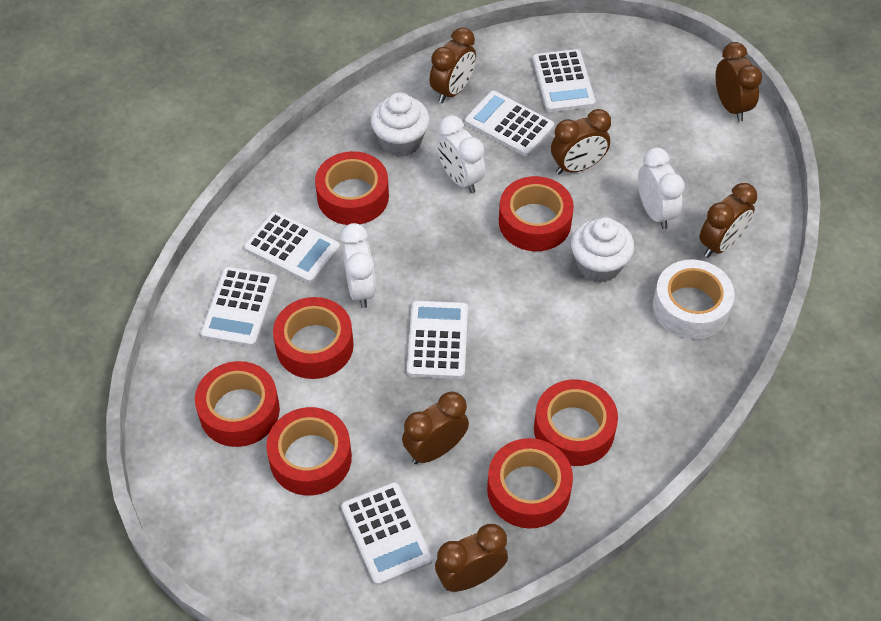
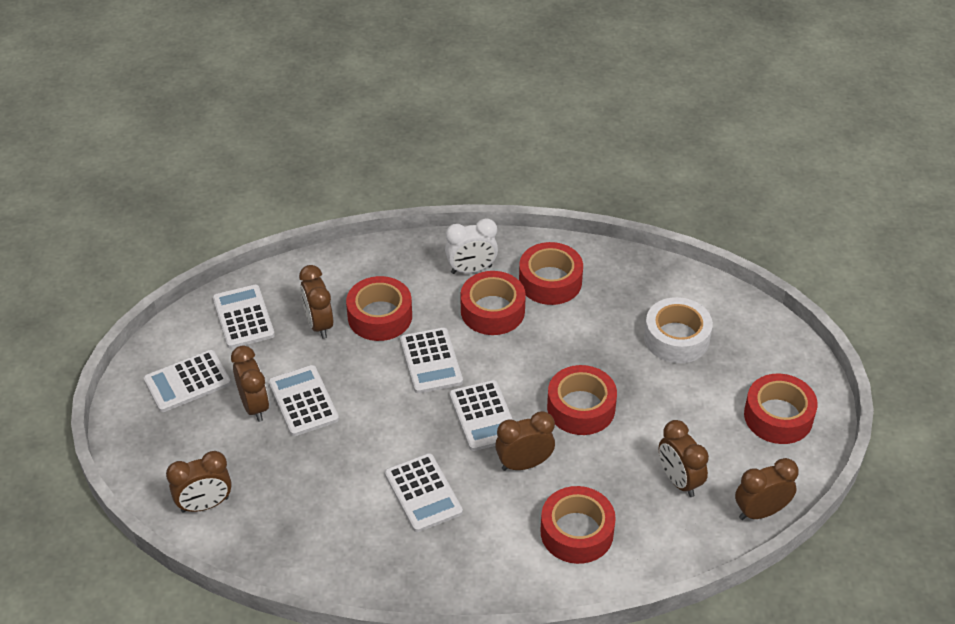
red tape: 7 -> 6
white clock: 3 -> 1
white cupcake: 2 -> 0

